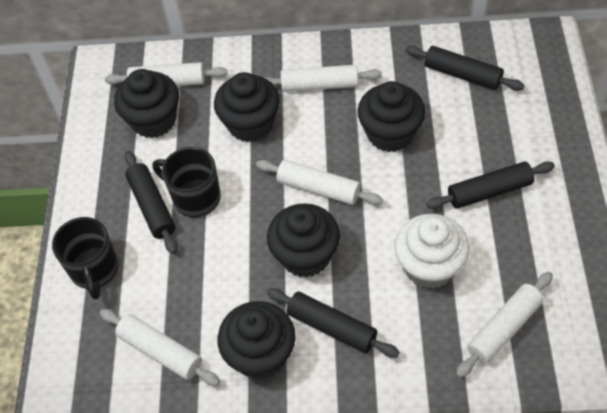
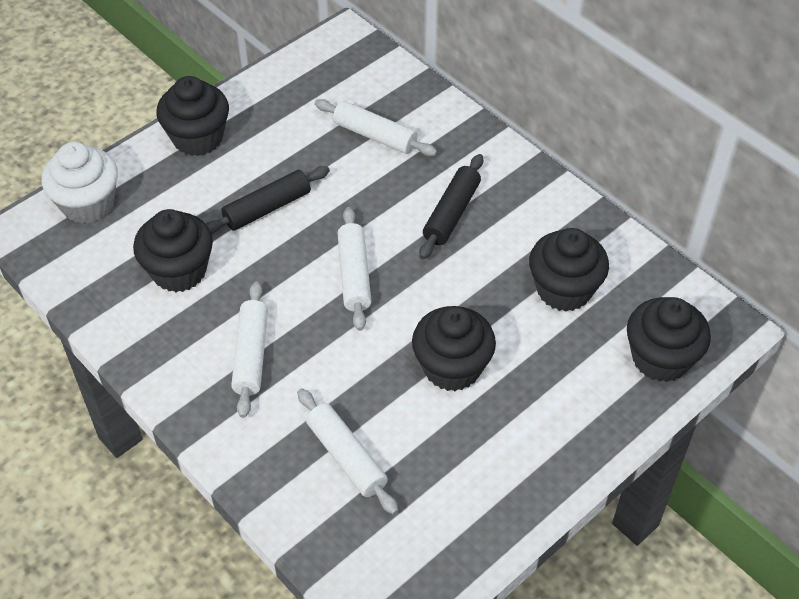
black mug: 2 -> 0
black rolling pin: 4 -> 2
white rolling pin: 5 -> 4

